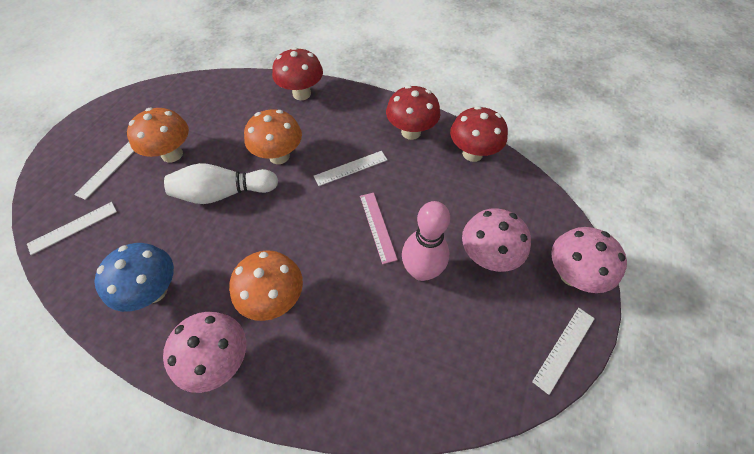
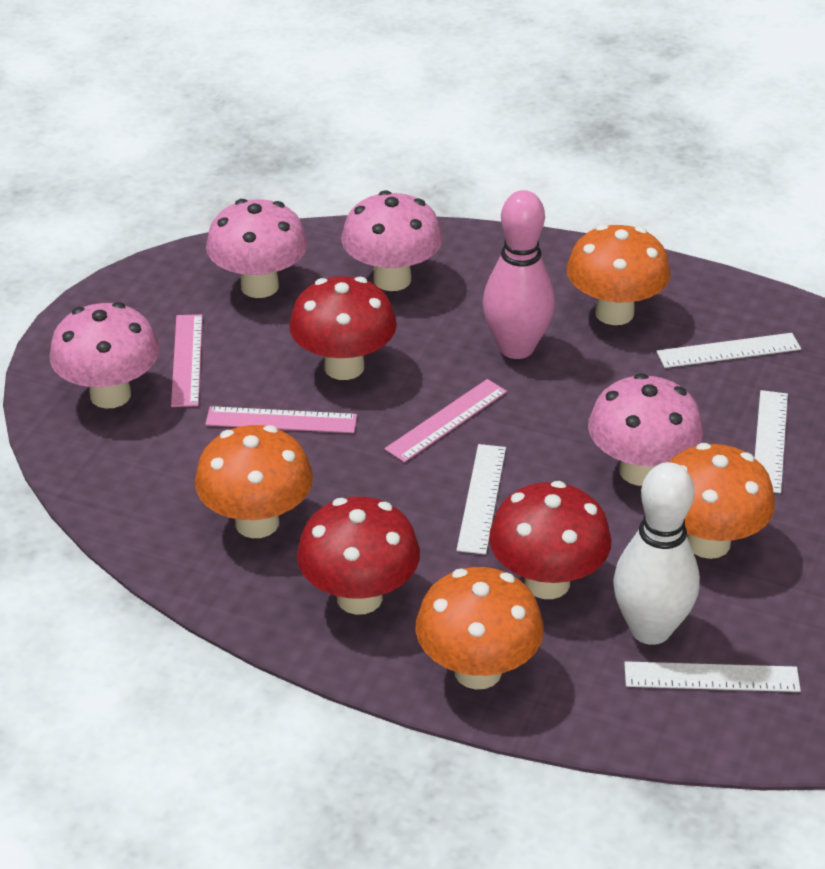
blue mushroom: 1 -> 0
orange mushroom: 3 -> 4
pink mushroom: 3 -> 4
pink ruler: 1 -> 3

